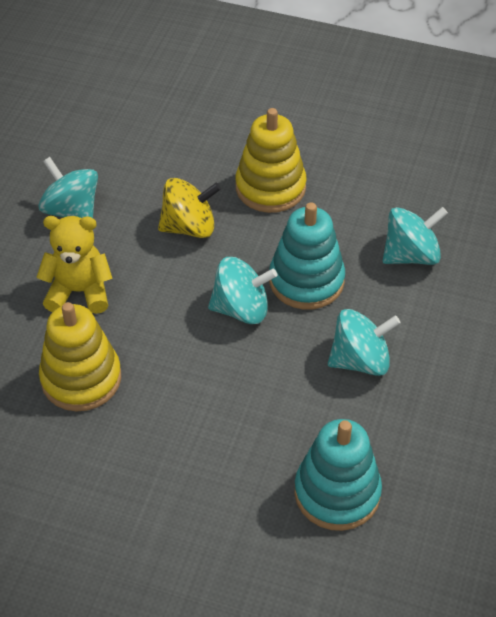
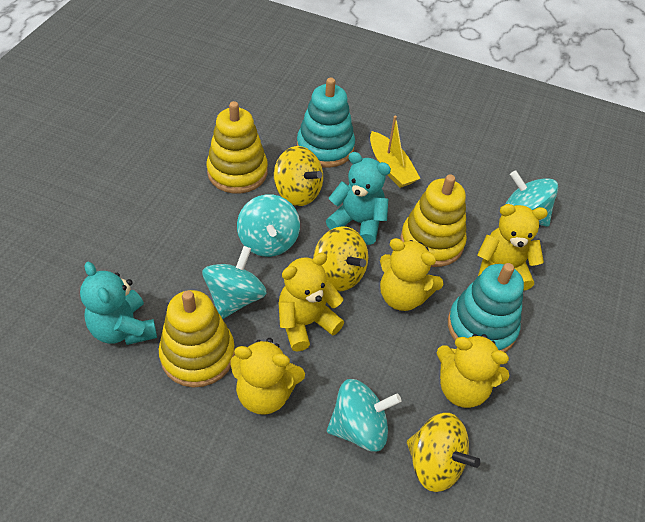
turquoise teddy bear: 0 -> 2
yellow boat: 0 -> 1
yellow spinning top: 1 -> 3
yellow stacking toy: 2 -> 3
yellow teddy bear: 1 -> 5

